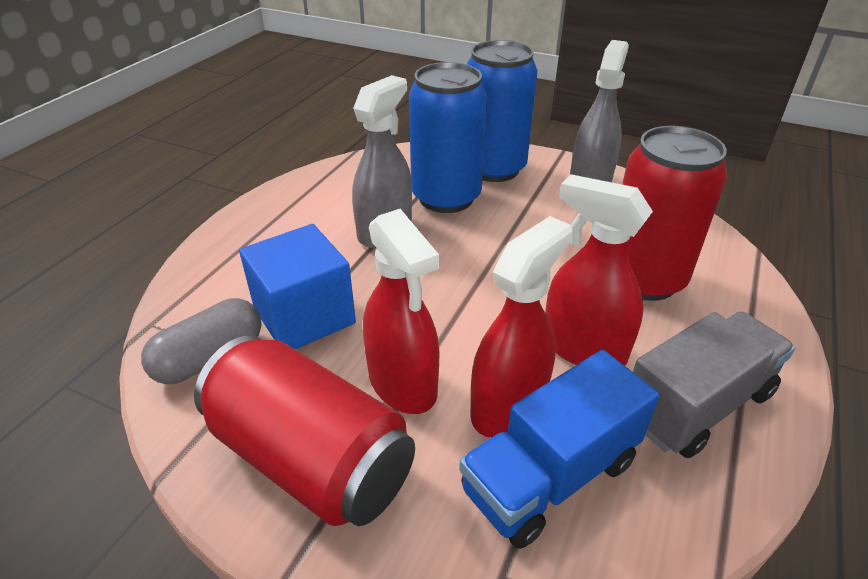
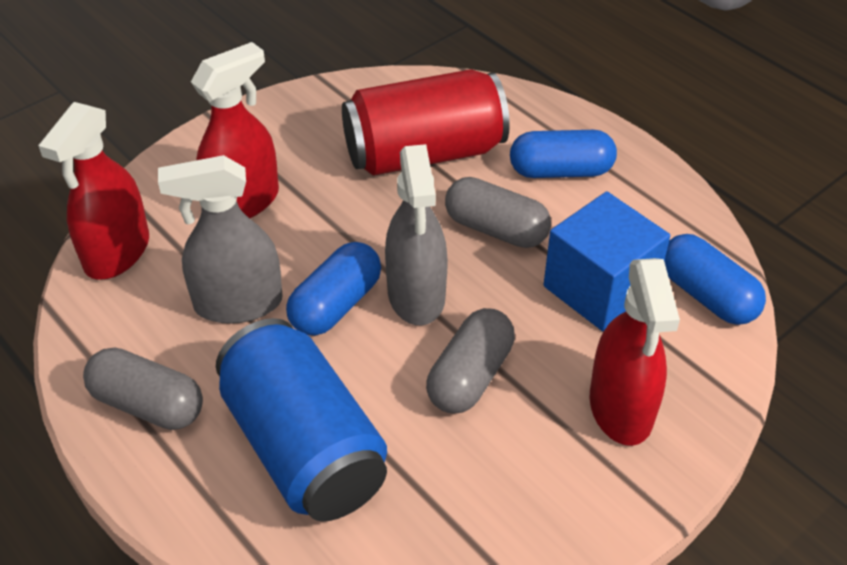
blue can: 2 -> 1
blue capsule: 0 -> 3
blue truck: 1 -> 0
grey capsule: 1 -> 3
grey truck: 1 -> 0
red can: 2 -> 1

